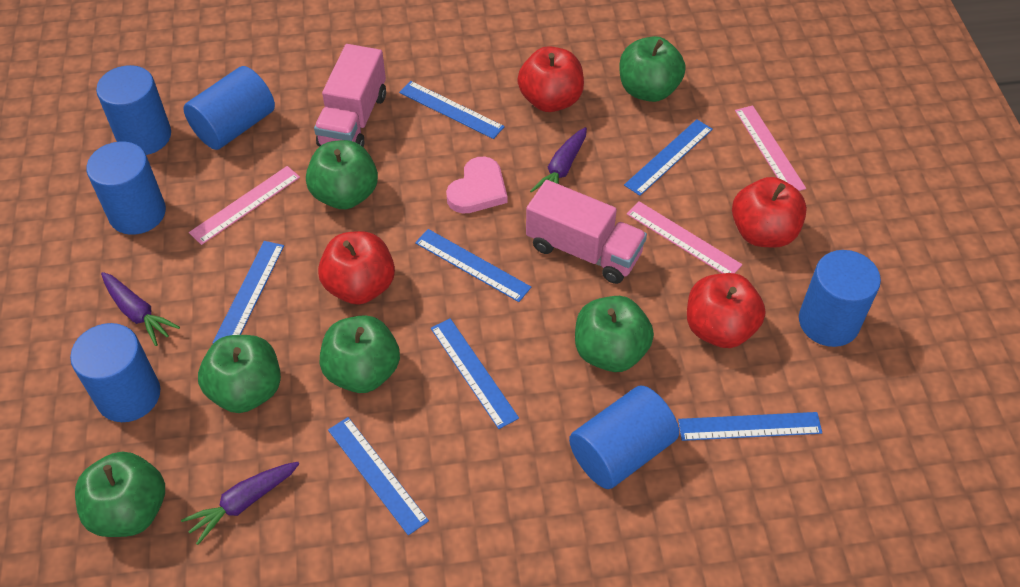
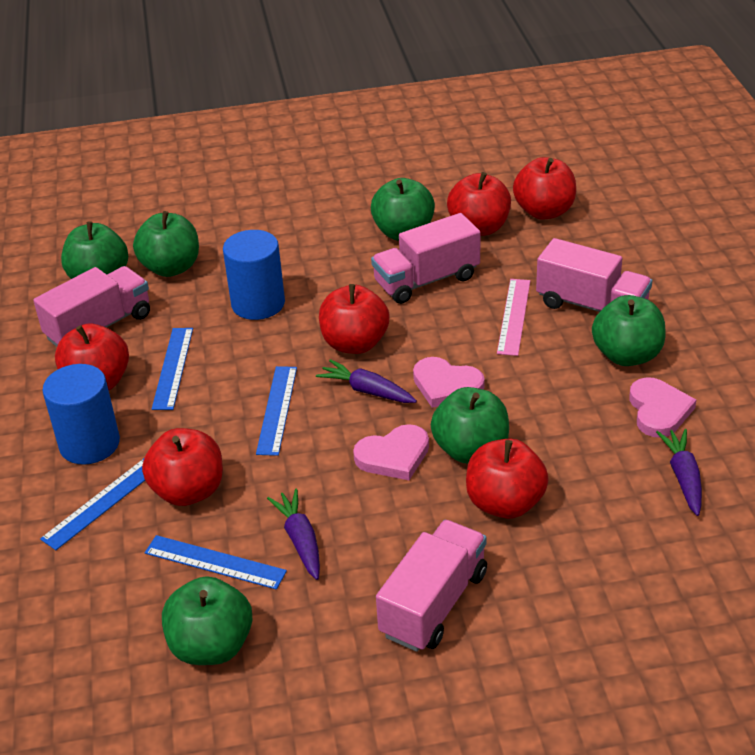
blue cylinder: 6 -> 2
blue ruler: 7 -> 4
pink heart: 1 -> 3
pink ruler: 3 -> 1
pink truck: 2 -> 4
red apple: 4 -> 6

